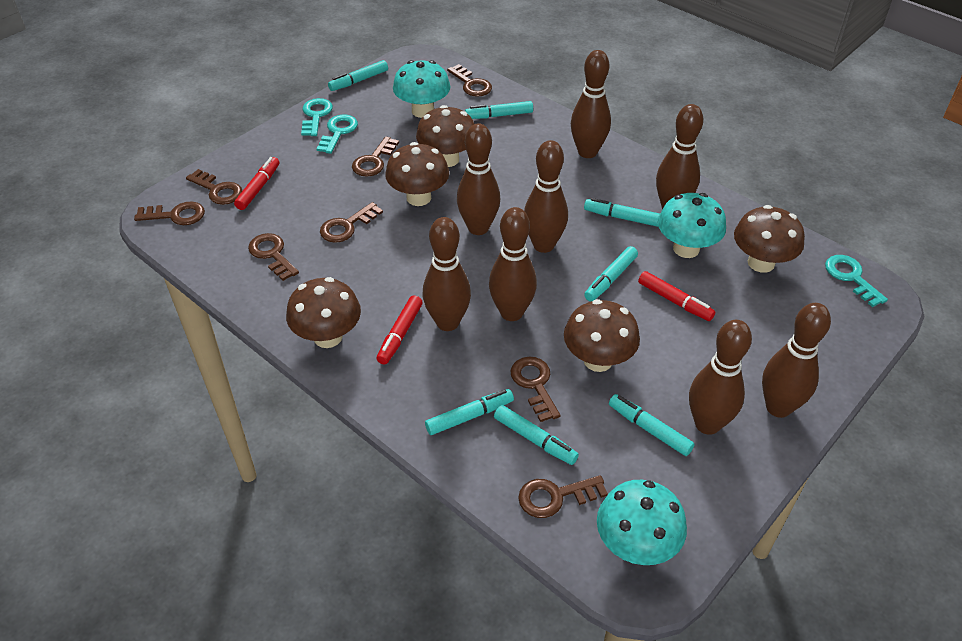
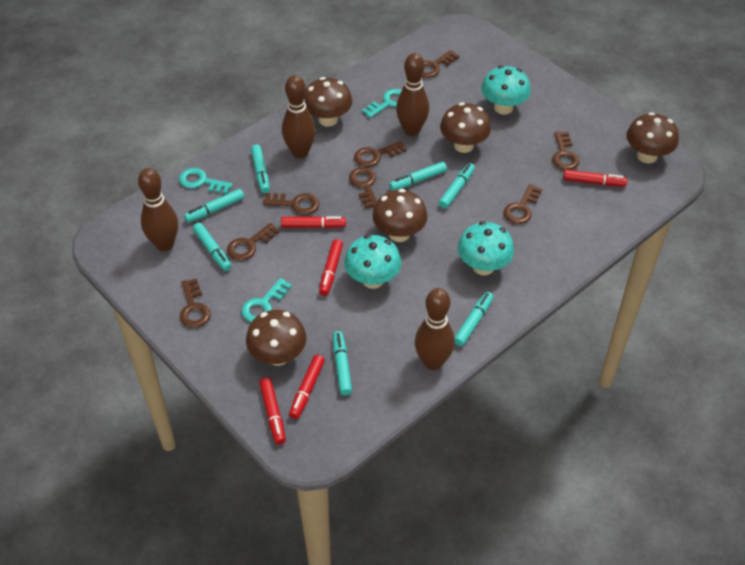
brown bowling pin: 8 -> 4
red marker: 3 -> 5

